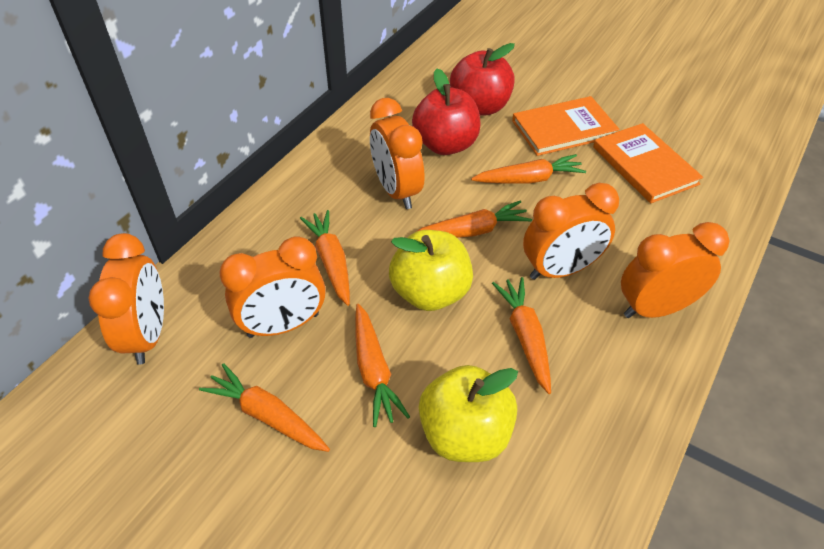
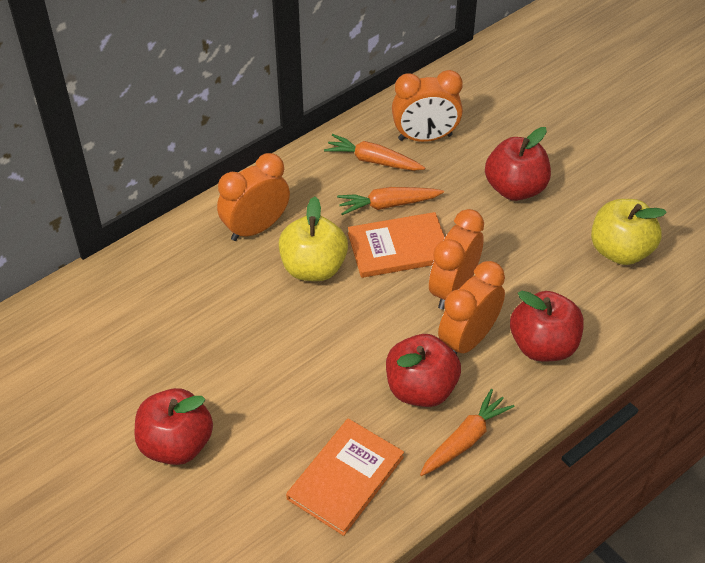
orange carrot: 6 -> 3
orange clock: 5 -> 4
red apple: 2 -> 4

